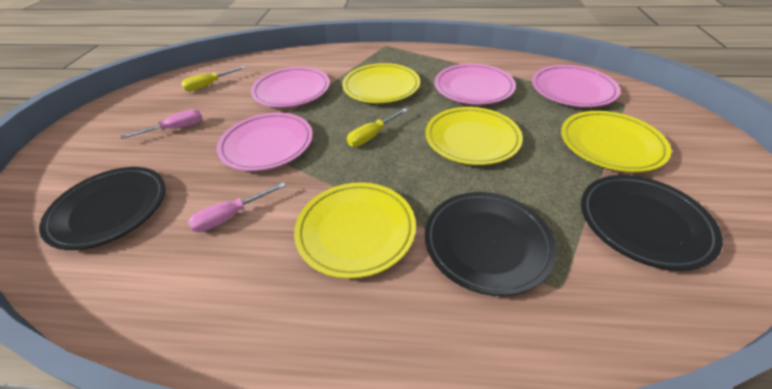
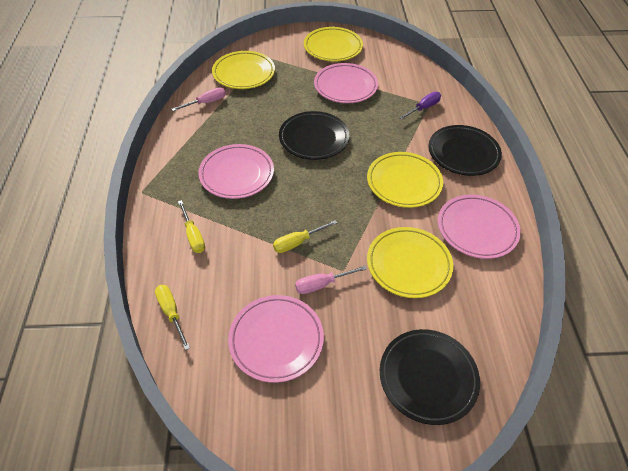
purple screwdriver: 0 -> 1
yellow screwdriver: 2 -> 3

